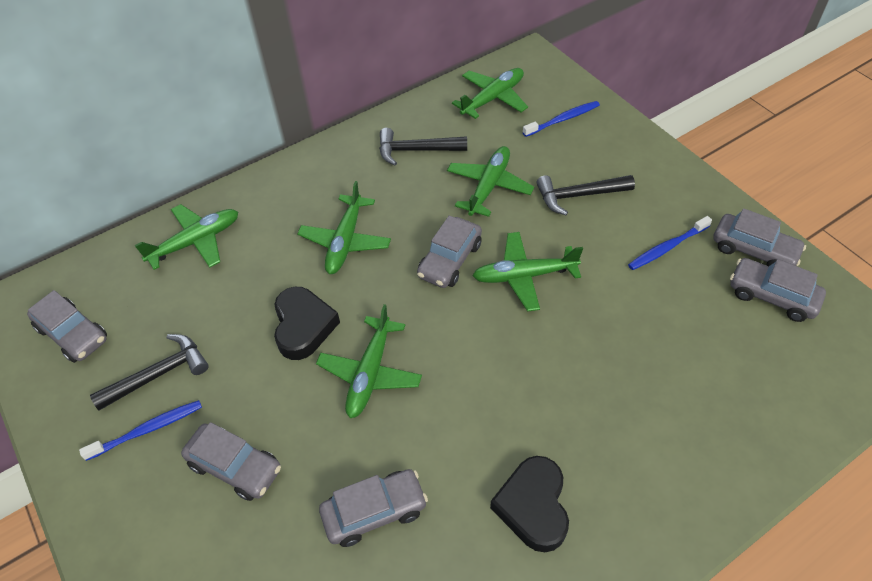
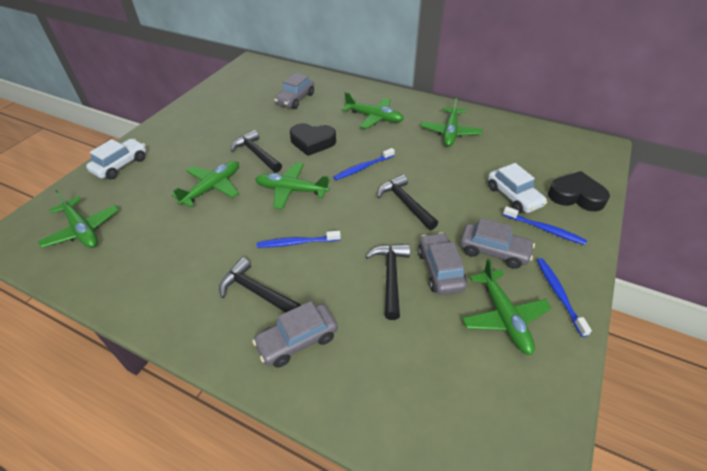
black hammer: 3 -> 4
blue toothbrush: 3 -> 4
grey car: 6 -> 4
white car: 0 -> 2

